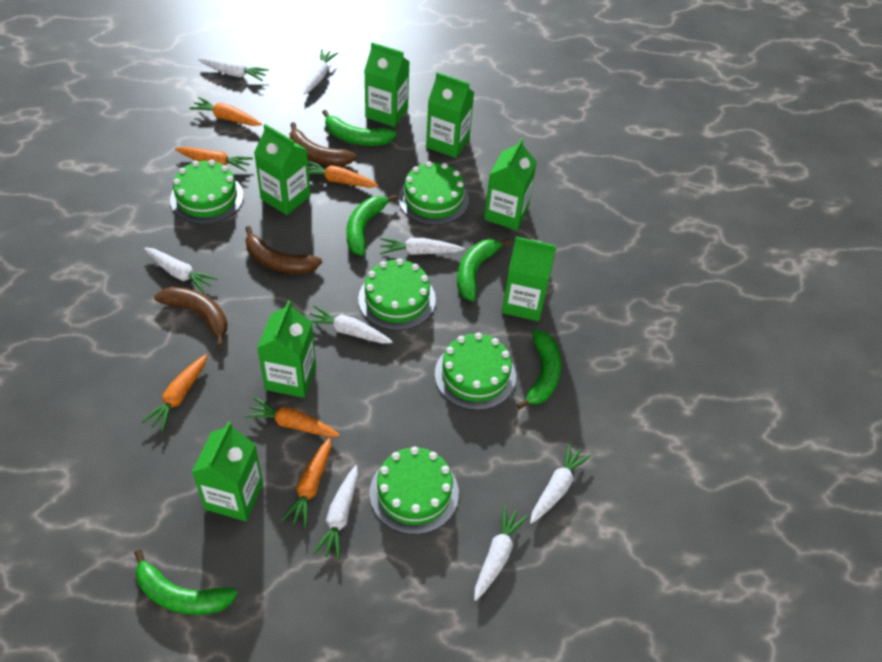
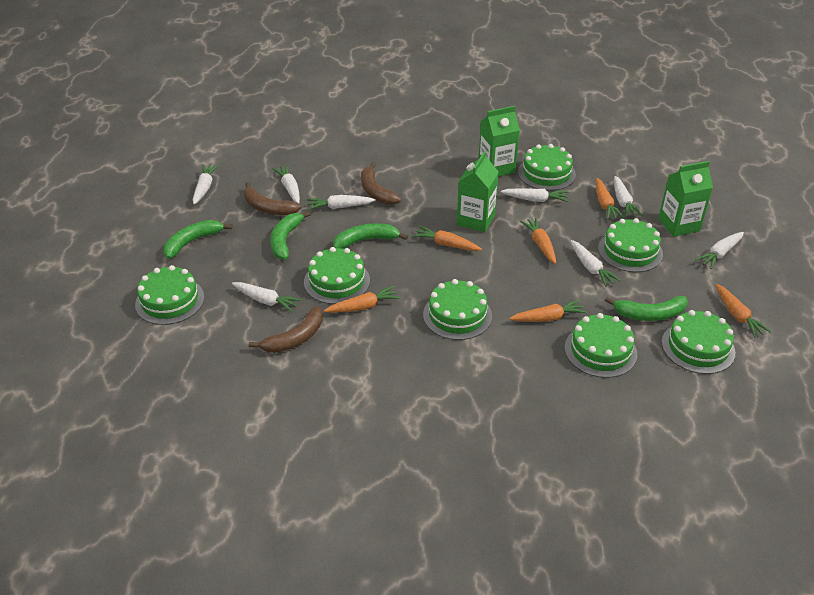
green banana: 5 -> 4
green cake: 5 -> 7
green carton: 7 -> 3

